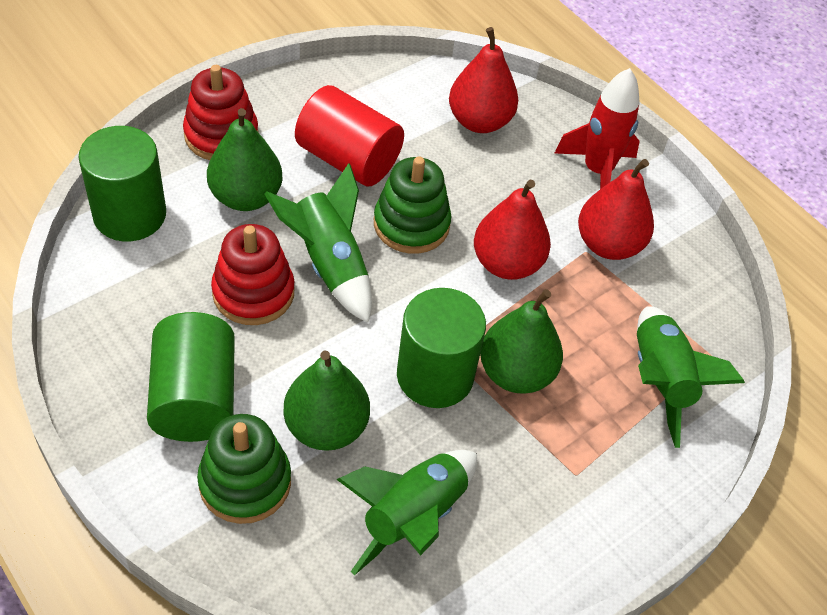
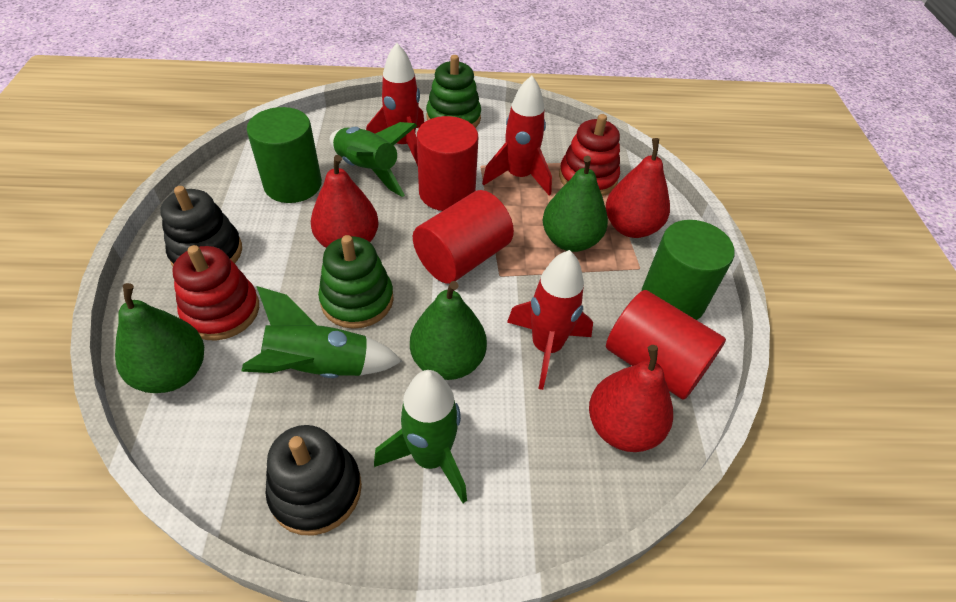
black stacking toy: 0 -> 2
green cylinder: 3 -> 2
red cylinder: 1 -> 3
red rocket: 1 -> 3

